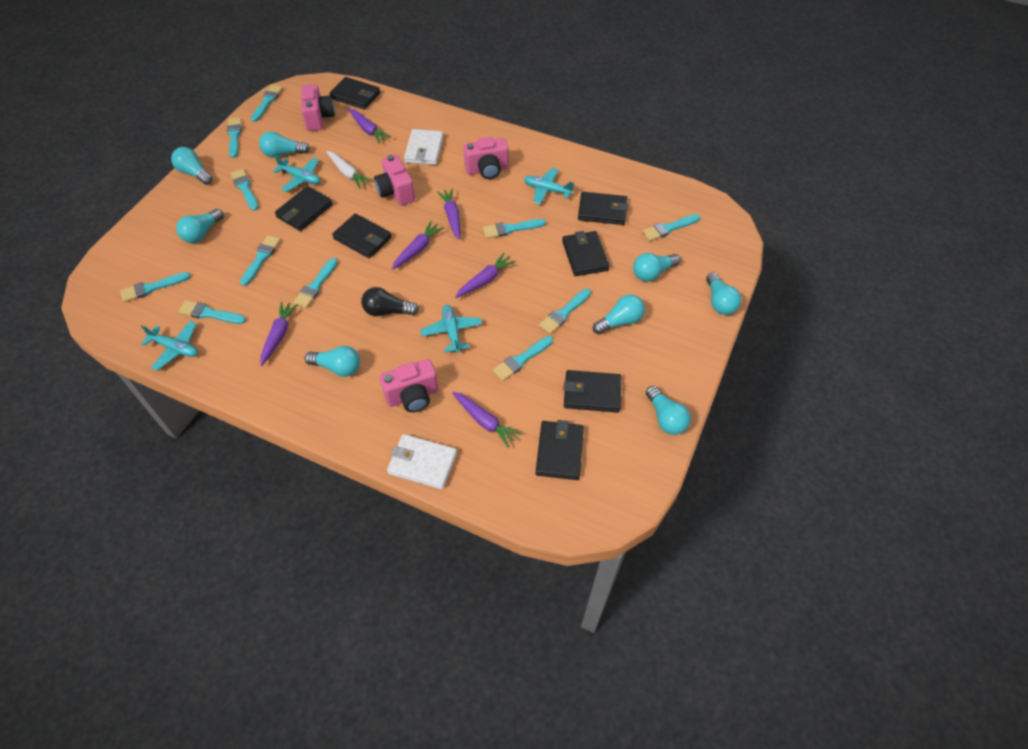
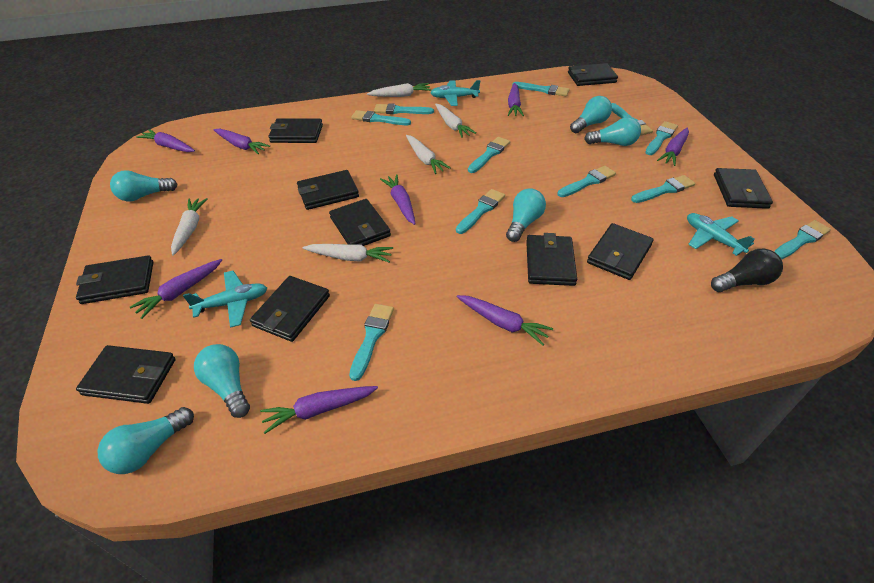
black wallet: 7 -> 10
pink camera: 4 -> 0
purple carrot: 6 -> 8
turquoise light bulb: 8 -> 6
turquoise plane: 4 -> 3
white carrot: 1 -> 5
white wallet: 2 -> 0

